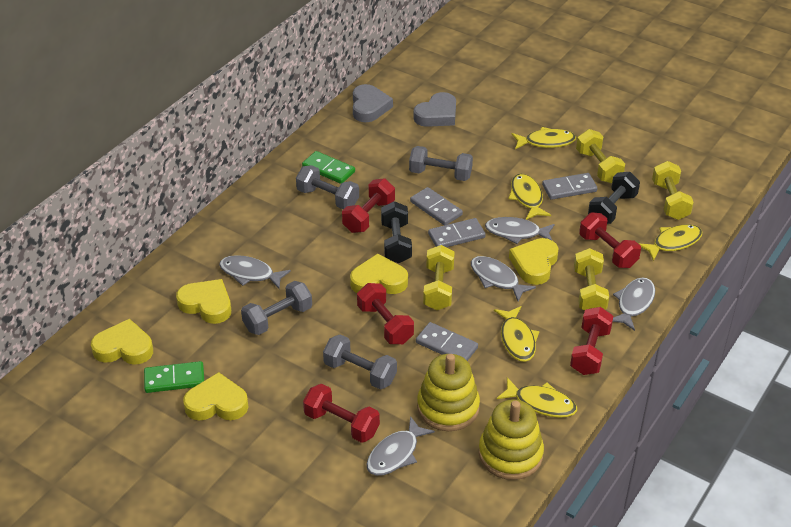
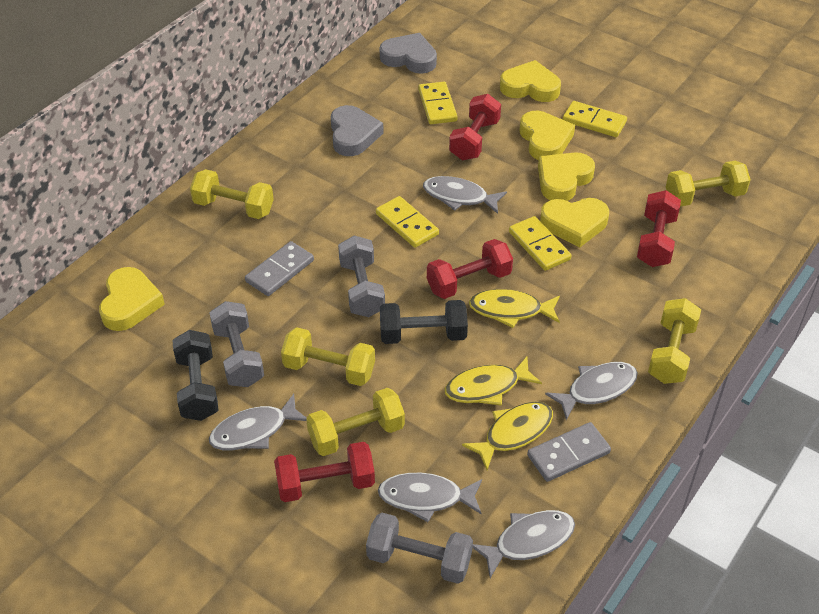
green domino: 2 -> 0
grey domino: 4 -> 2
grey dumbbell: 4 -> 3
red dumbbell: 5 -> 4
yellow domino: 0 -> 4
yellow dumbbell: 4 -> 5
yellow fish: 5 -> 3
yellow stacking toy: 2 -> 0

